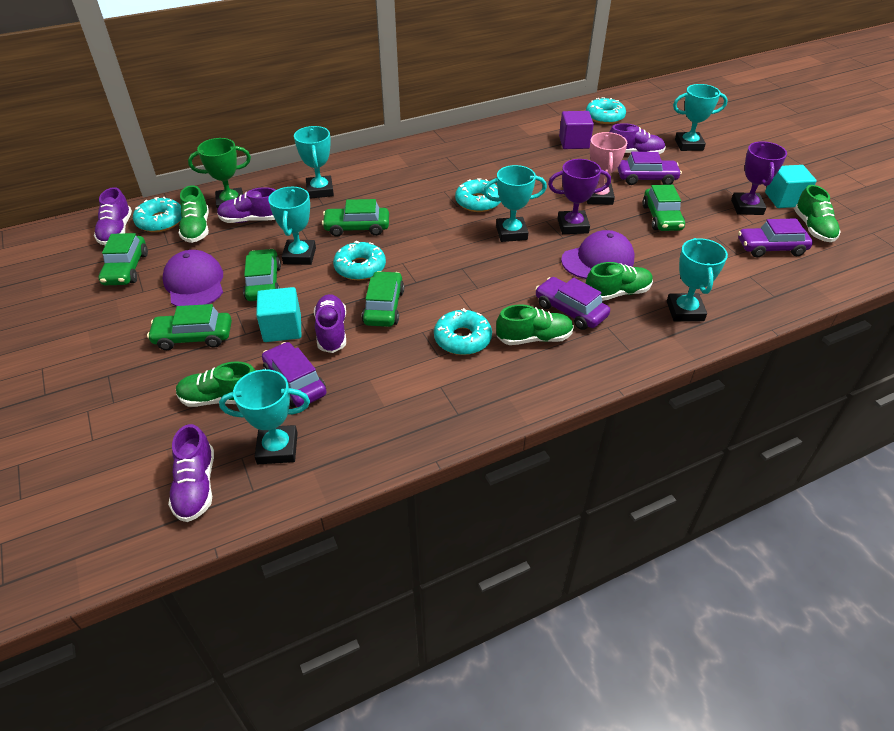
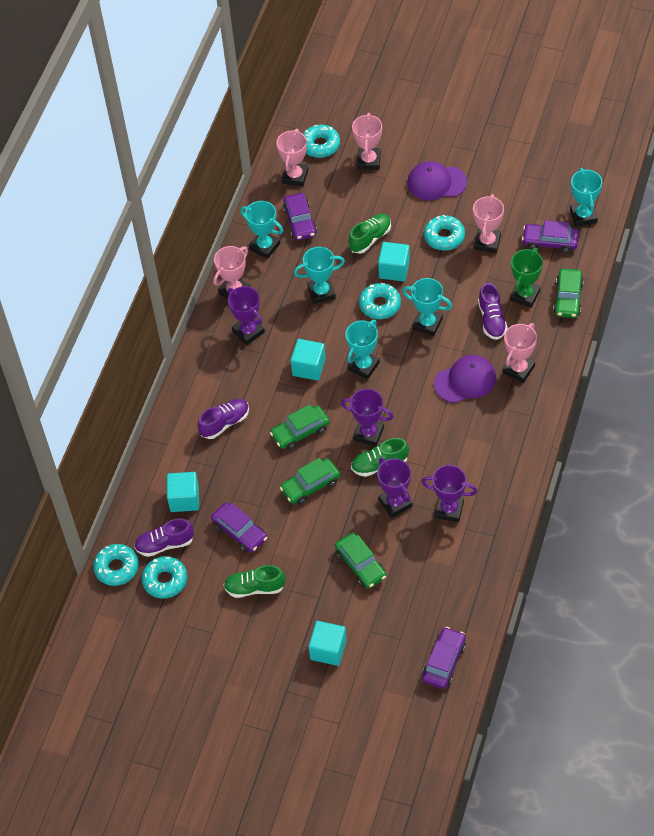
green car: 6 -> 4
green shoe: 5 -> 3
pink trophy: 1 -> 5
purple cube: 1 -> 0
purple shoe: 5 -> 3
purple trophy: 2 -> 4
turquoise cube: 2 -> 4
turquoise trophy: 6 -> 5

